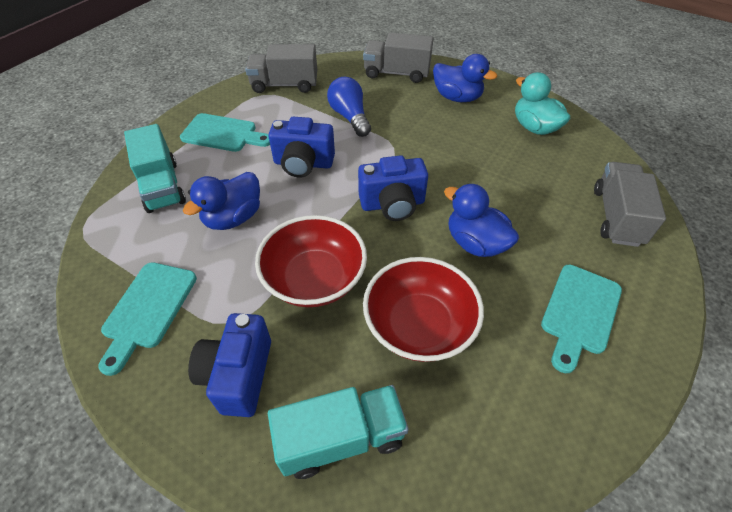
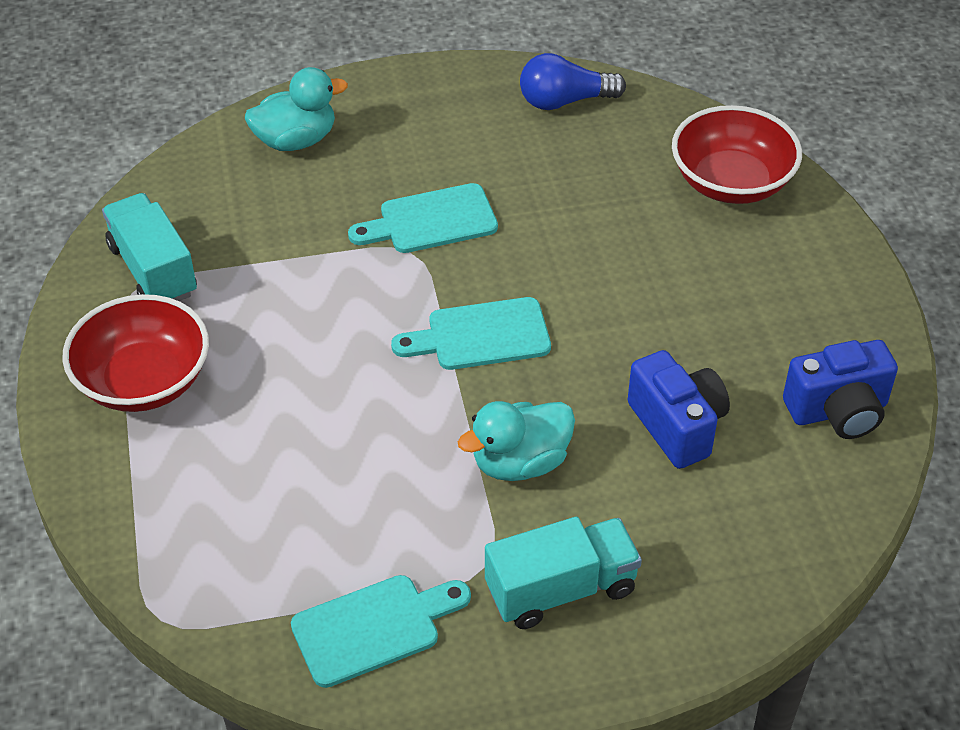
blue camera: 3 -> 2
blue duck: 3 -> 0
grey truck: 3 -> 0
turquoise duck: 1 -> 2

